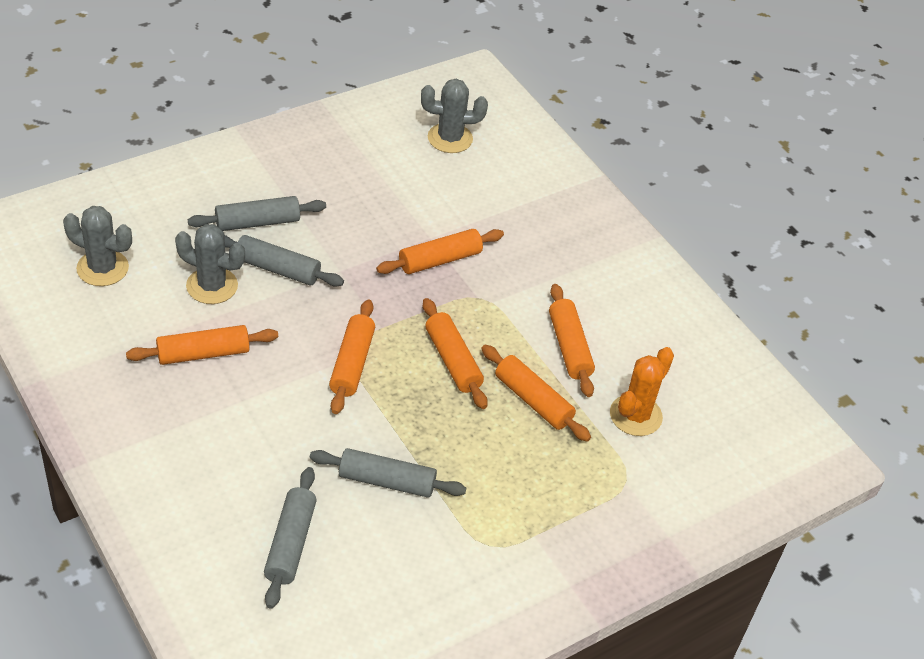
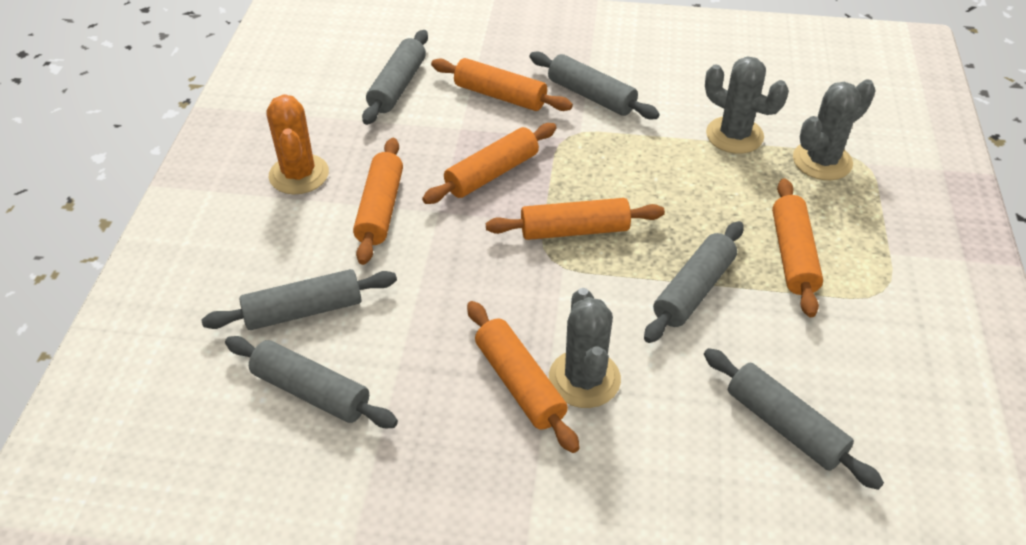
grey rolling pin: 4 -> 6

